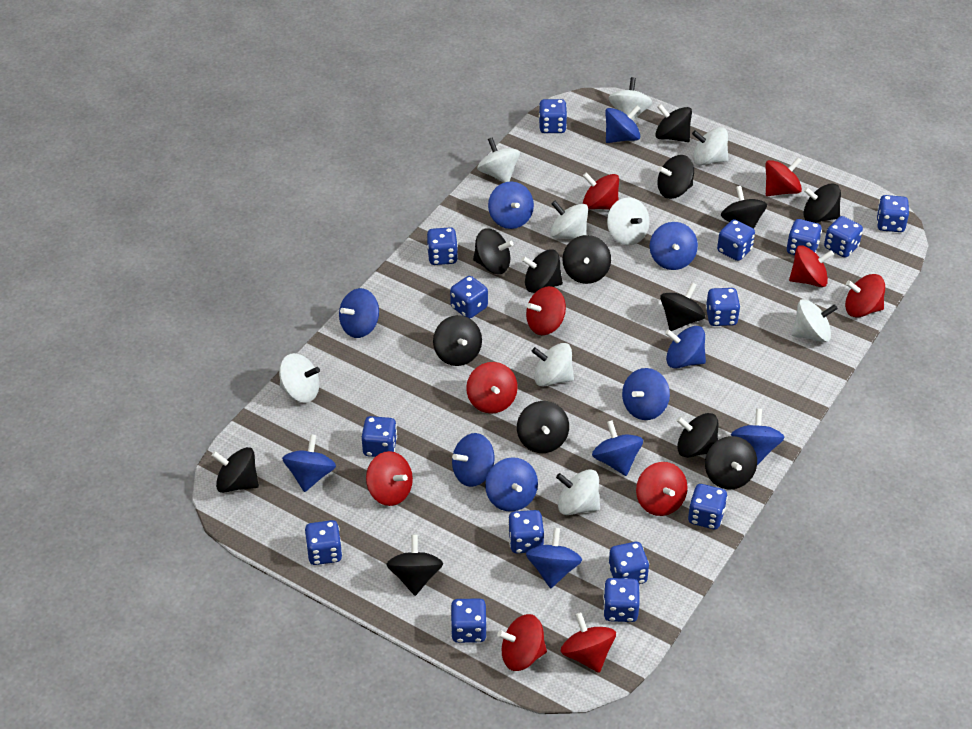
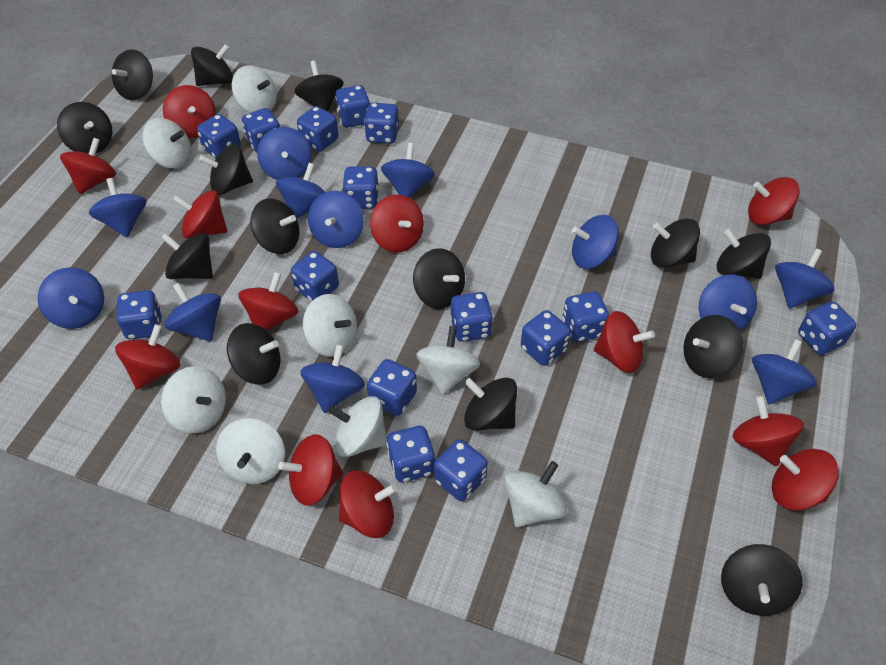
red spinning top: 10 -> 12
white spinning top: 9 -> 8

